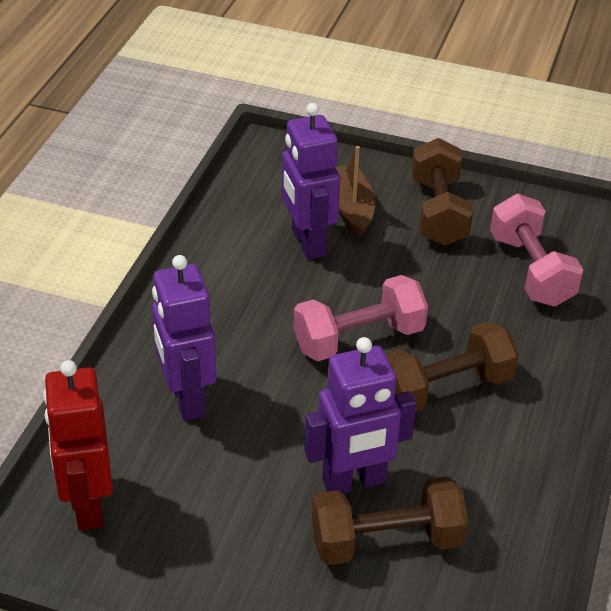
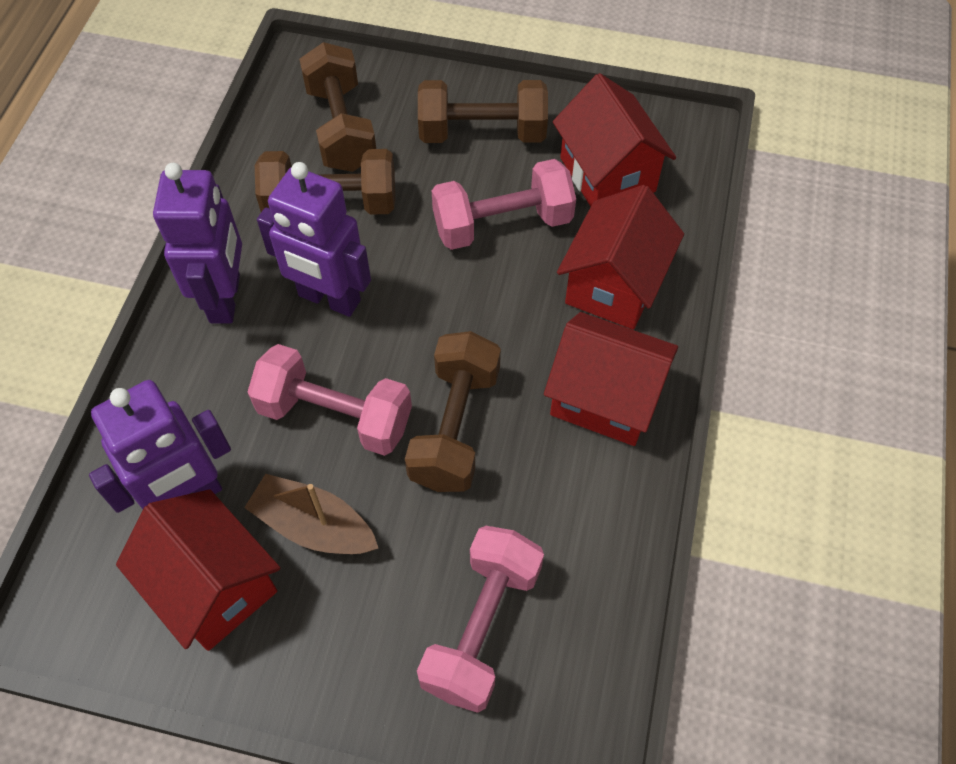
brown dumbbell: 3 -> 4
pink dumbbell: 2 -> 3
red house: 0 -> 4
red robot: 1 -> 0

